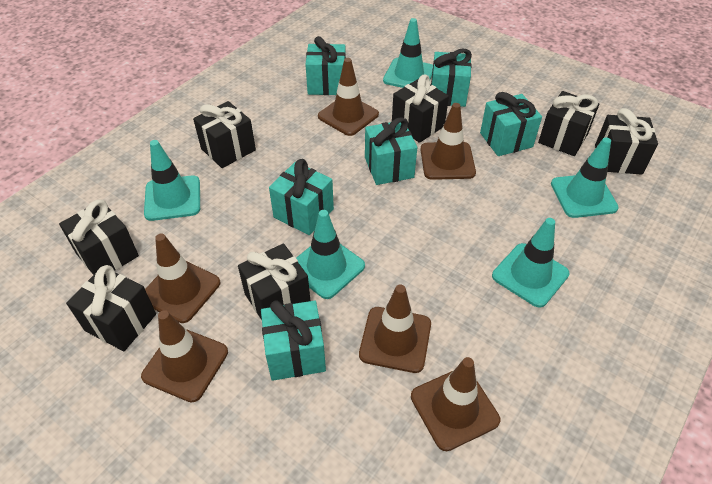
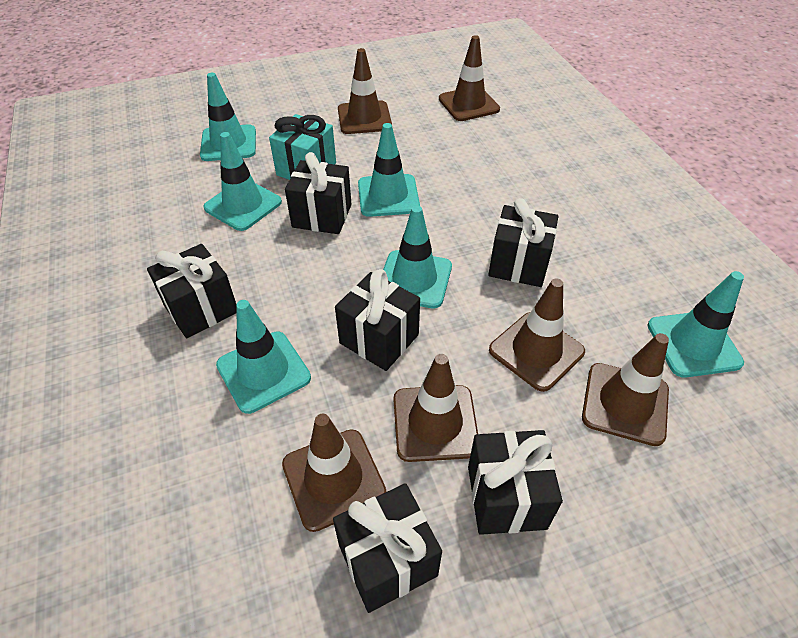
black gift: 7 -> 6
turquoise gift: 6 -> 1
turquoise traffic cone: 5 -> 6

